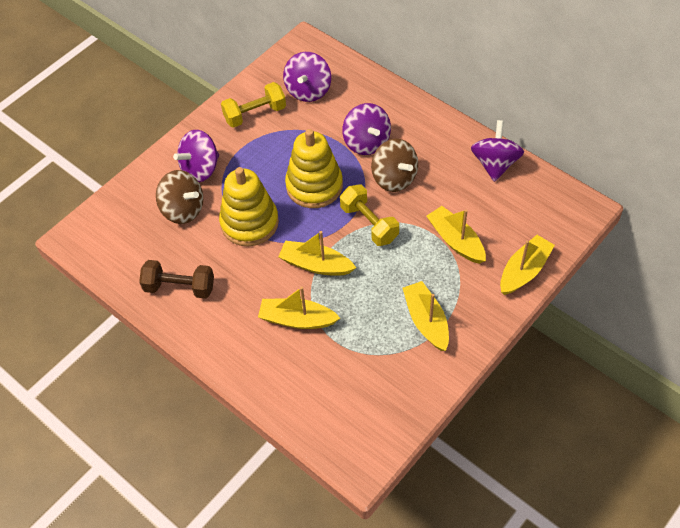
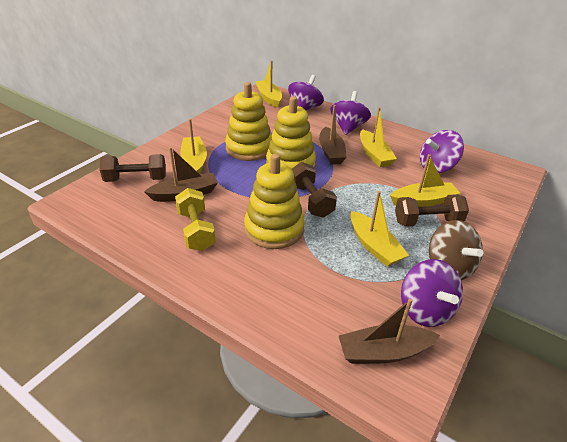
brown boat: 0 -> 3
brown dumbbell: 1 -> 3
brown spinning top: 2 -> 1
yellow dumbbell: 2 -> 1
yellow stacking toy: 2 -> 3

